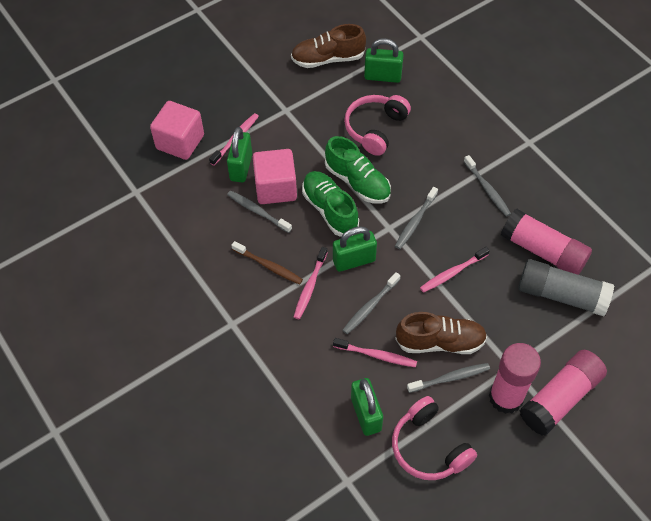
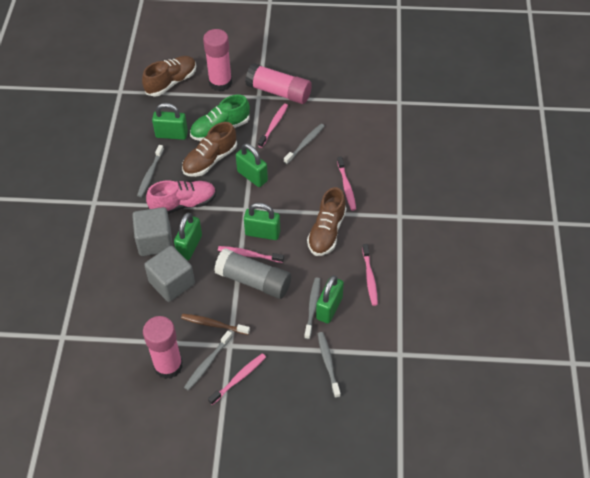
brown shoe: 2 -> 3
green padlock: 4 -> 5
green shoe: 2 -> 1
grey cube: 0 -> 2
pink cube: 2 -> 0
pink headphones: 2 -> 0
pink shoe: 0 -> 1
pink toothbrush: 4 -> 5

